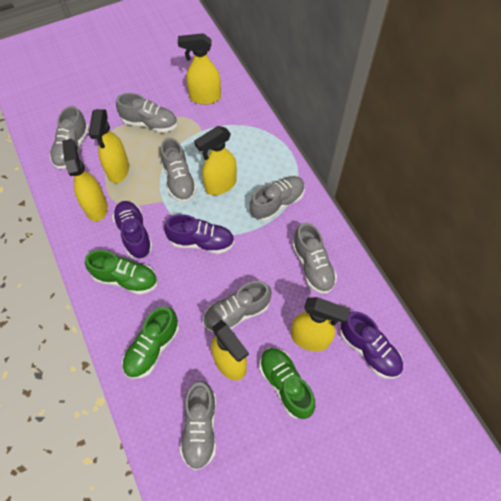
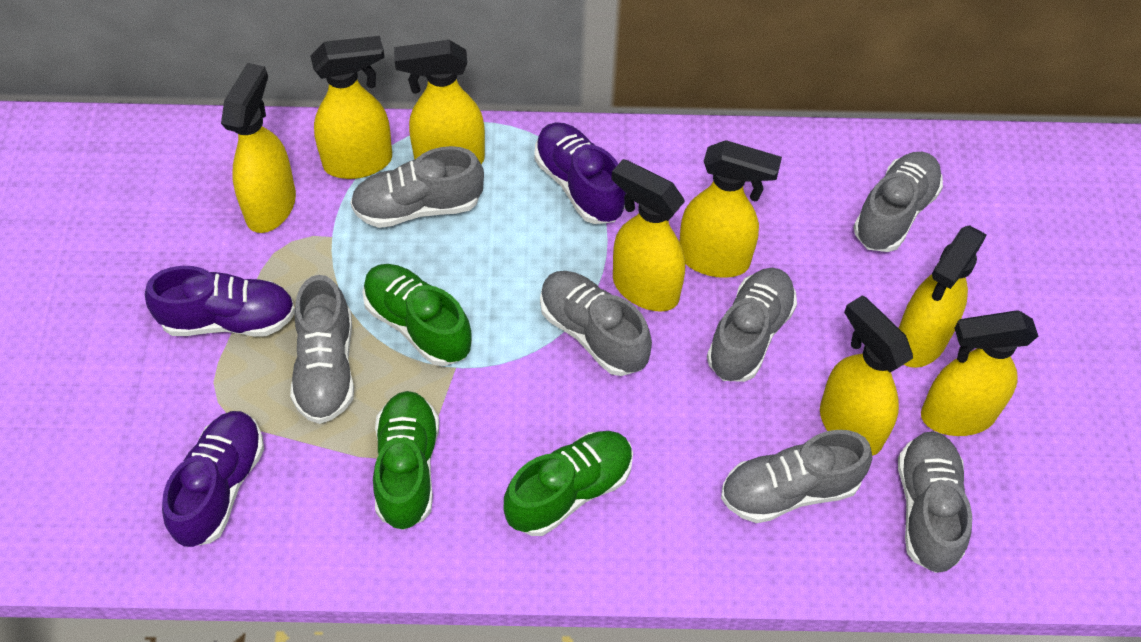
yellow spray bottle: 6 -> 8

